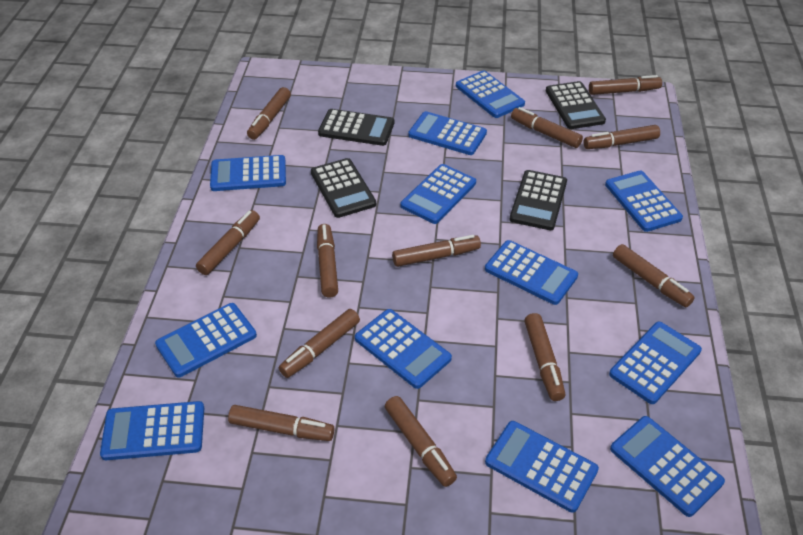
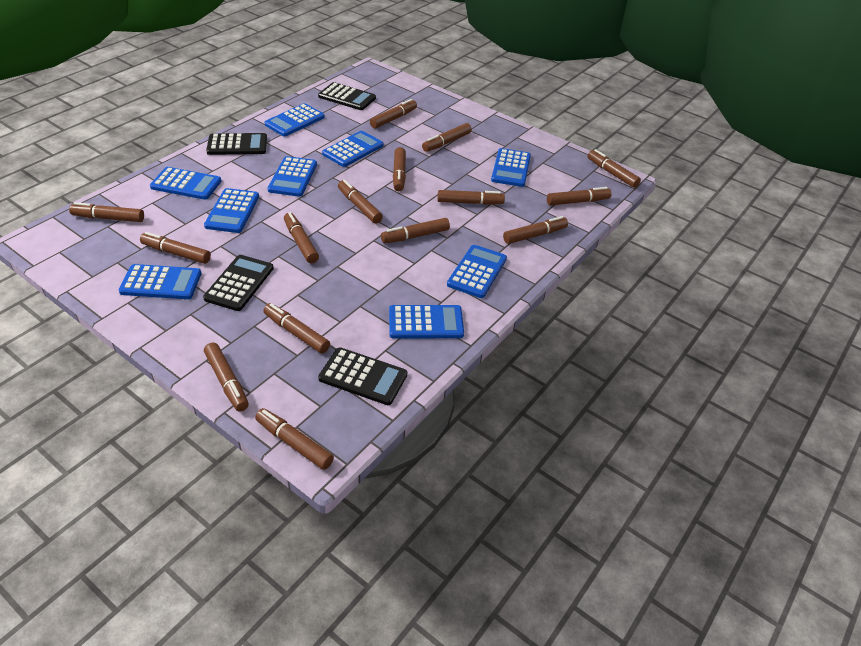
blue calculator: 12 -> 9
brown marker: 12 -> 15

